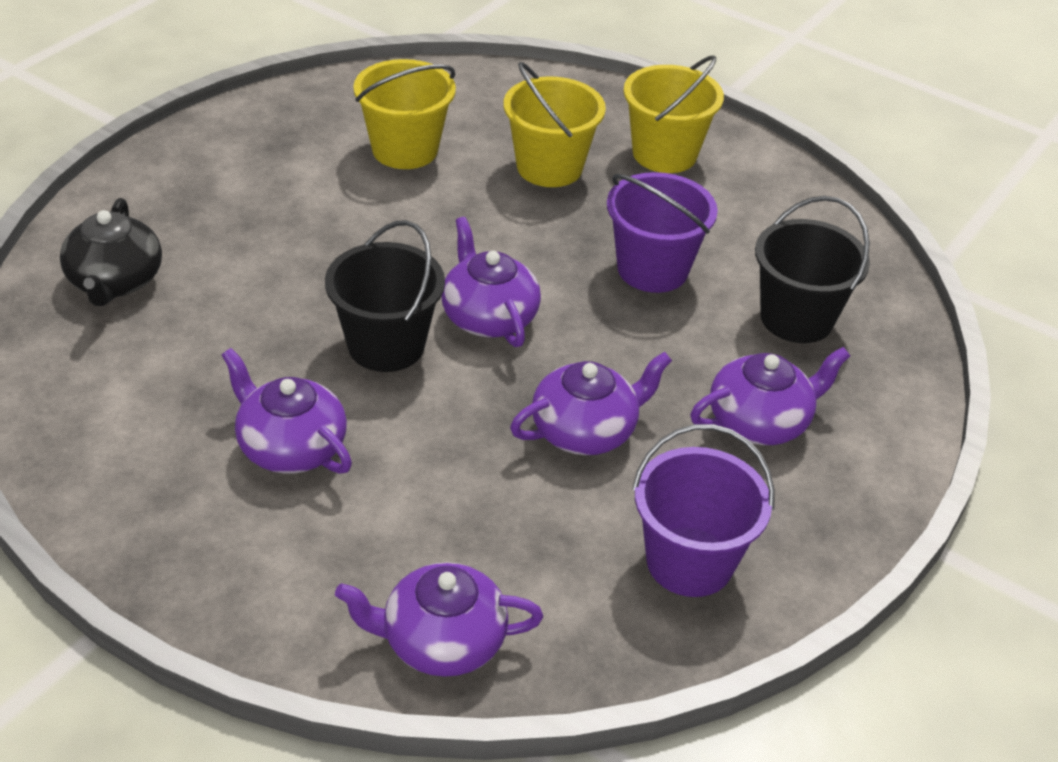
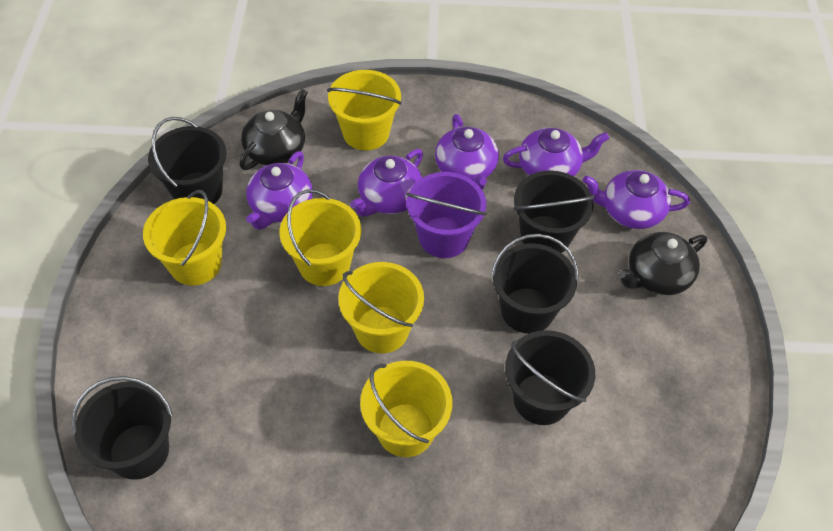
black bucket: 2 -> 5
black teapot: 1 -> 2
purple bucket: 2 -> 1
yellow bucket: 3 -> 5

